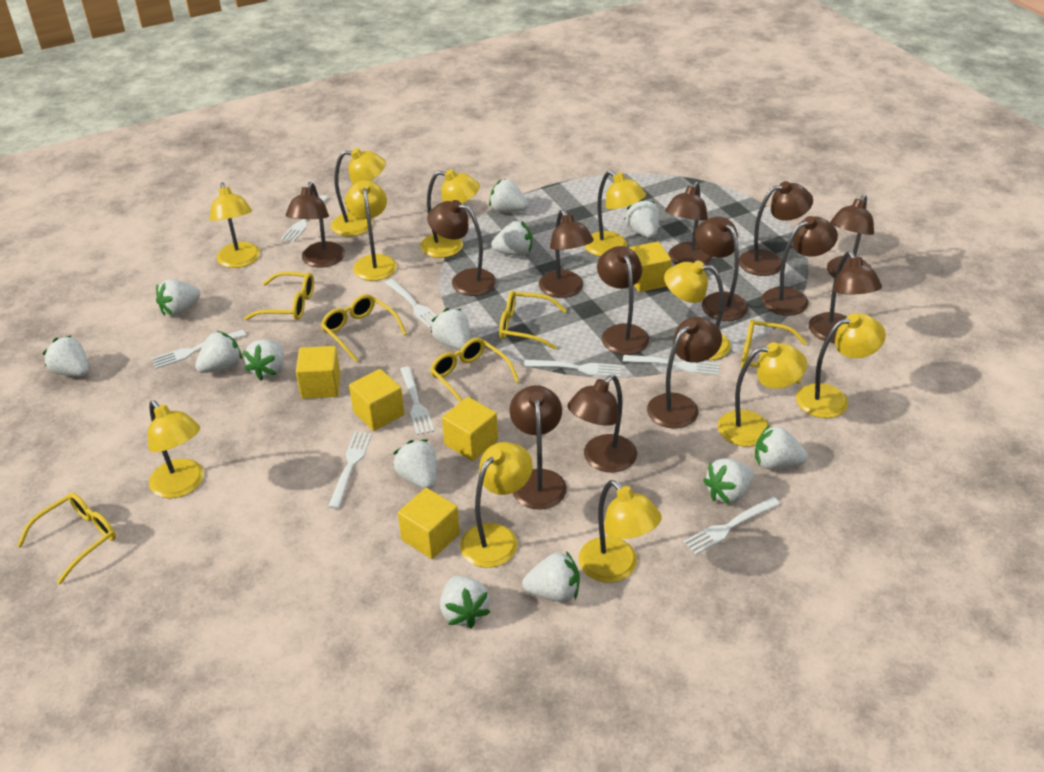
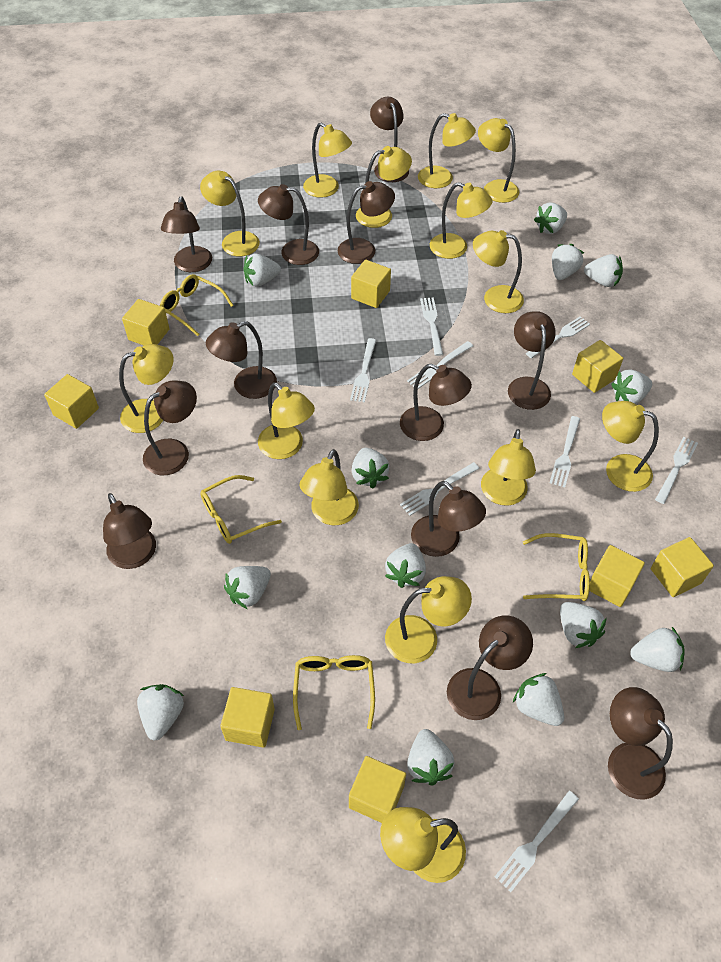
brown lamp: 13 -> 12
yellow cube: 5 -> 8
yellow glasses: 6 -> 4
yellow lamp: 11 -> 14

